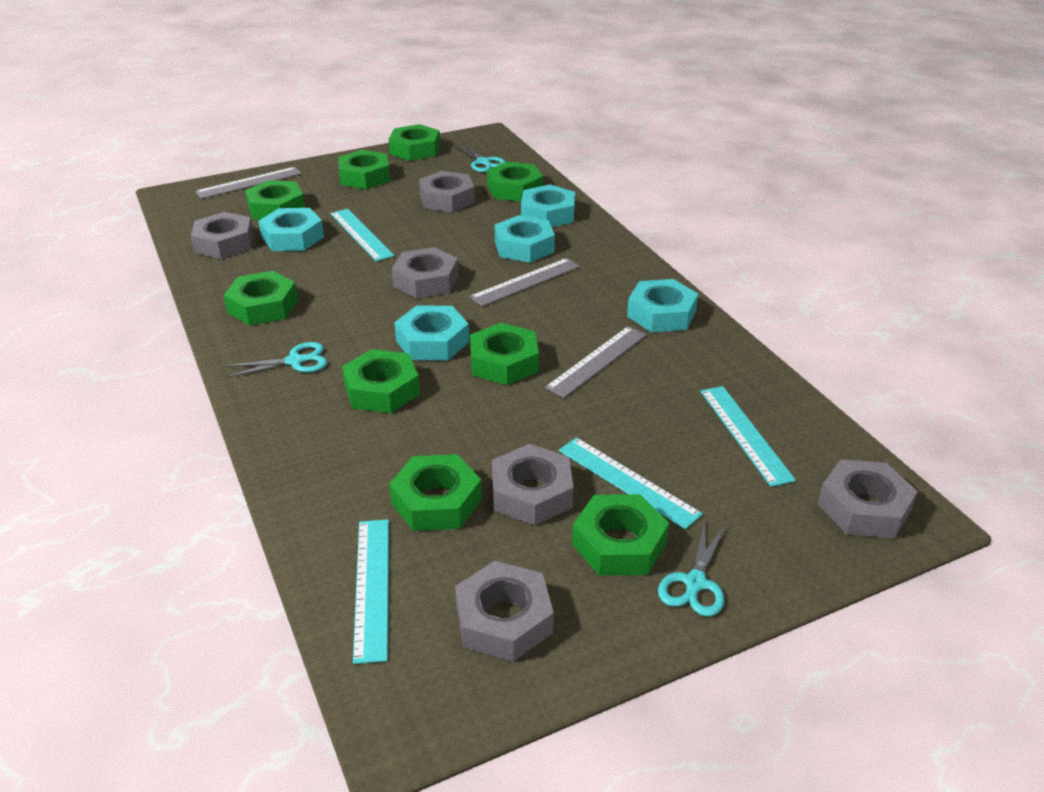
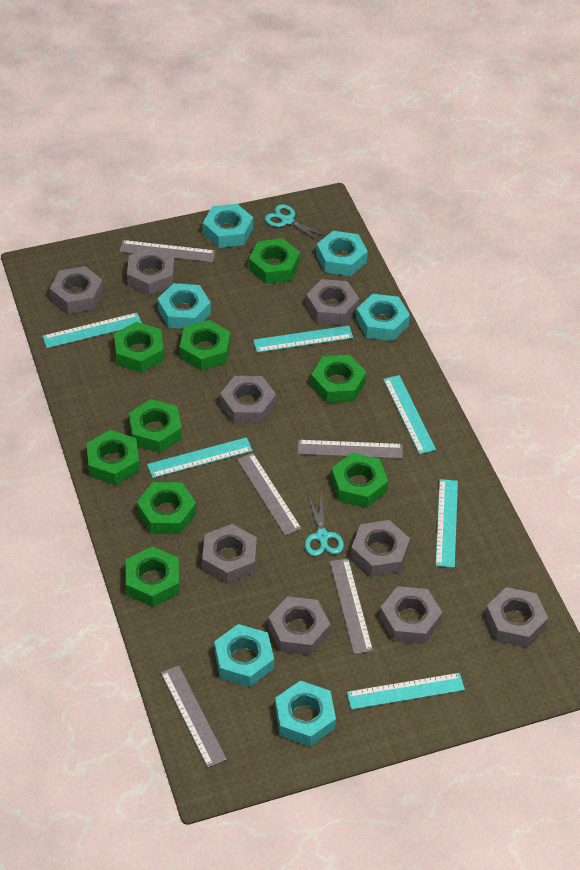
grey nut: 6 -> 9
grey ruler: 3 -> 5
turquoise nut: 5 -> 6
turquoise ruler: 4 -> 6
turquoise scissors: 3 -> 2

